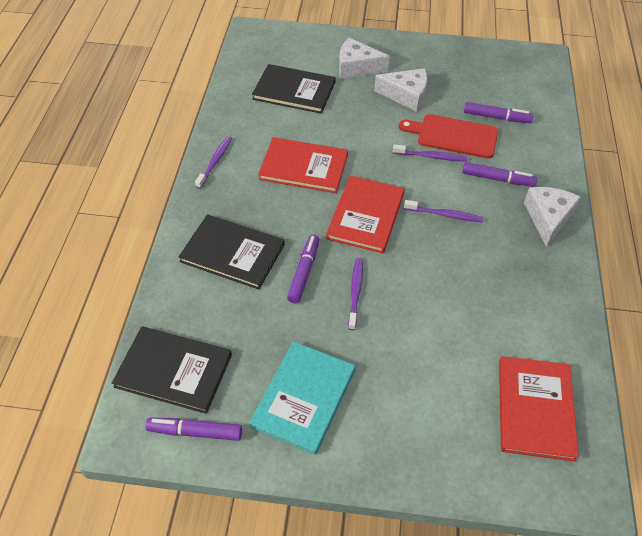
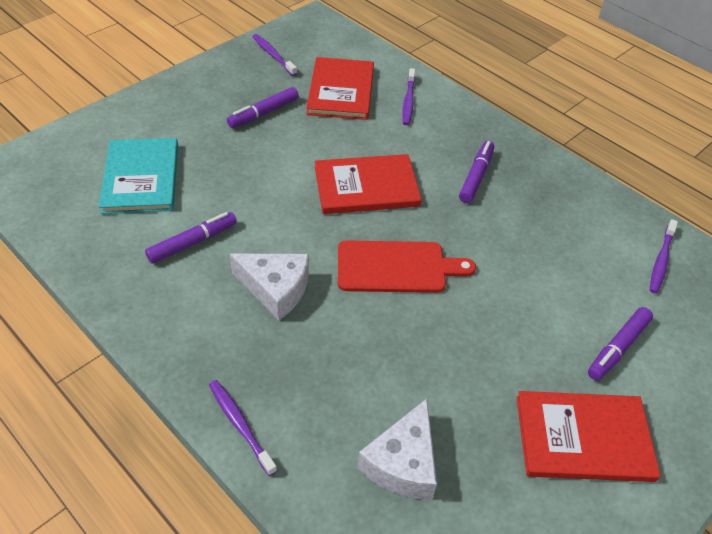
black book: 3 -> 0
white cheese: 3 -> 2

